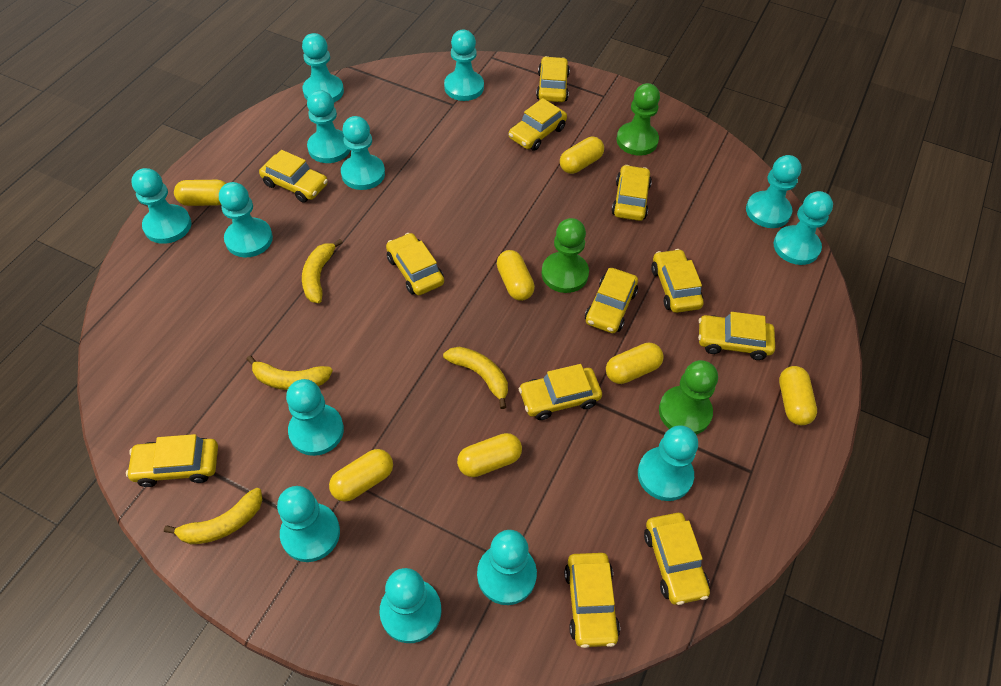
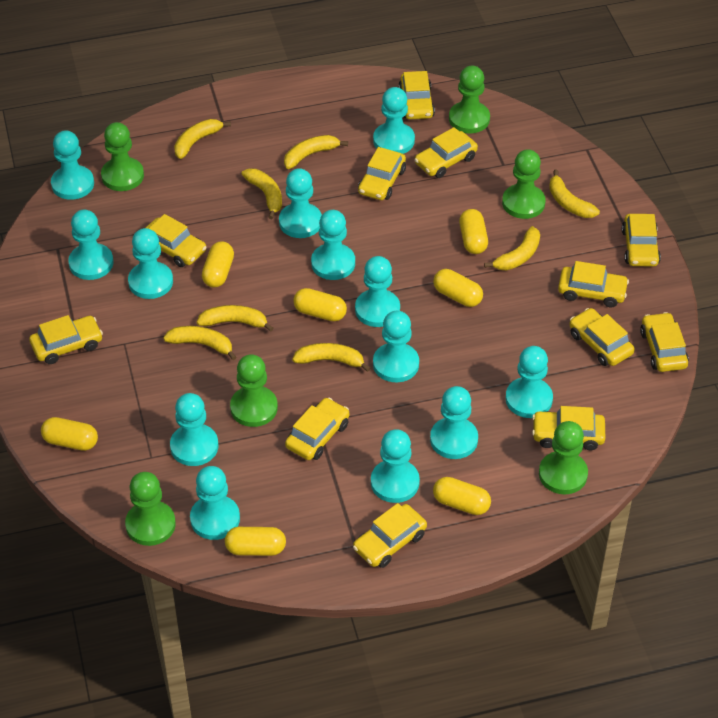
green pawn: 3 -> 6
yellow banana: 4 -> 8

